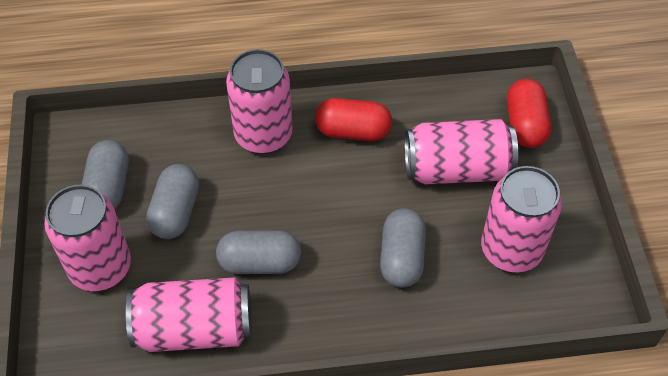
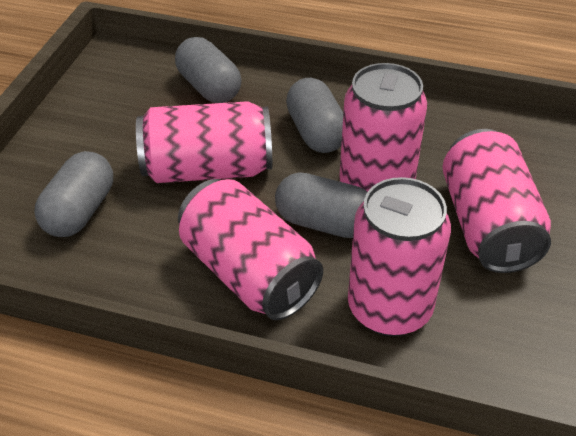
red capsule: 2 -> 0

